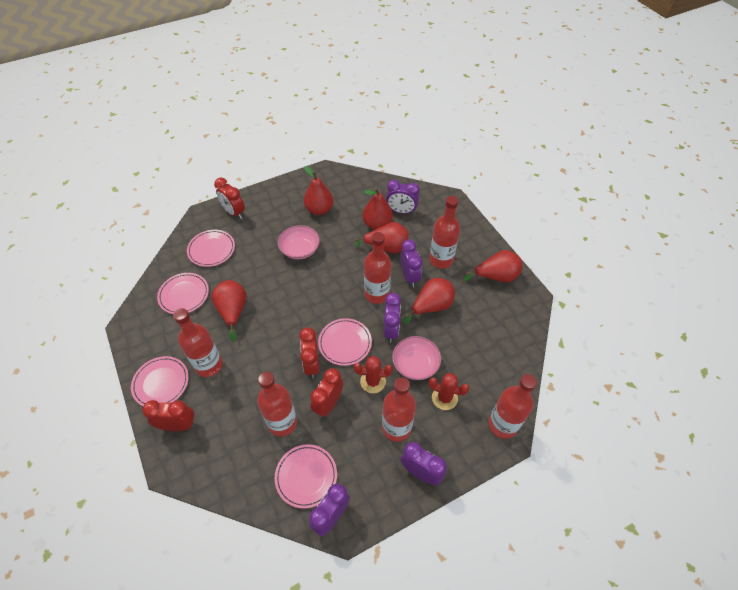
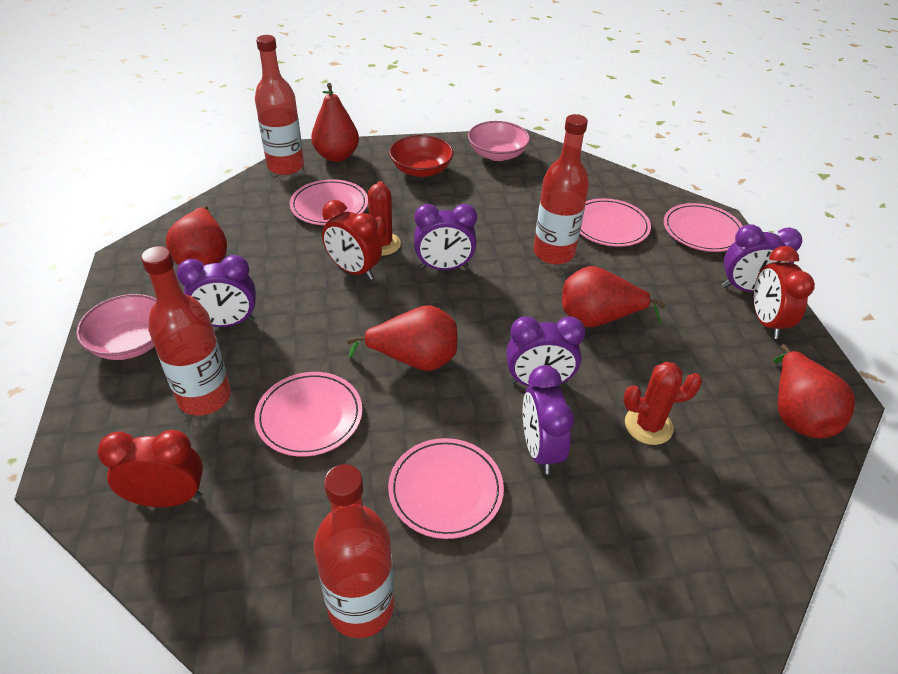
red bottle: 6 -> 4
red bowl: 0 -> 1
red clock: 4 -> 3
red pear: 6 -> 5

